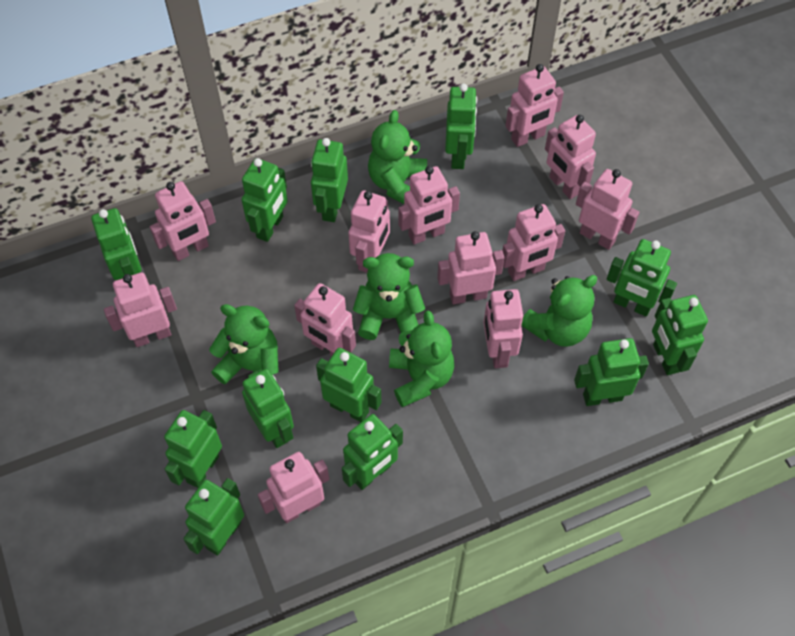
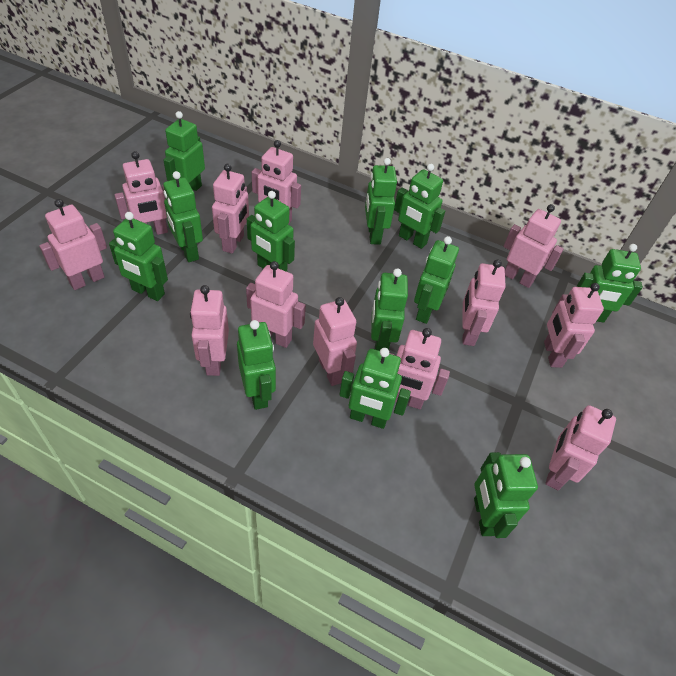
green teddy bear: 5 -> 0

